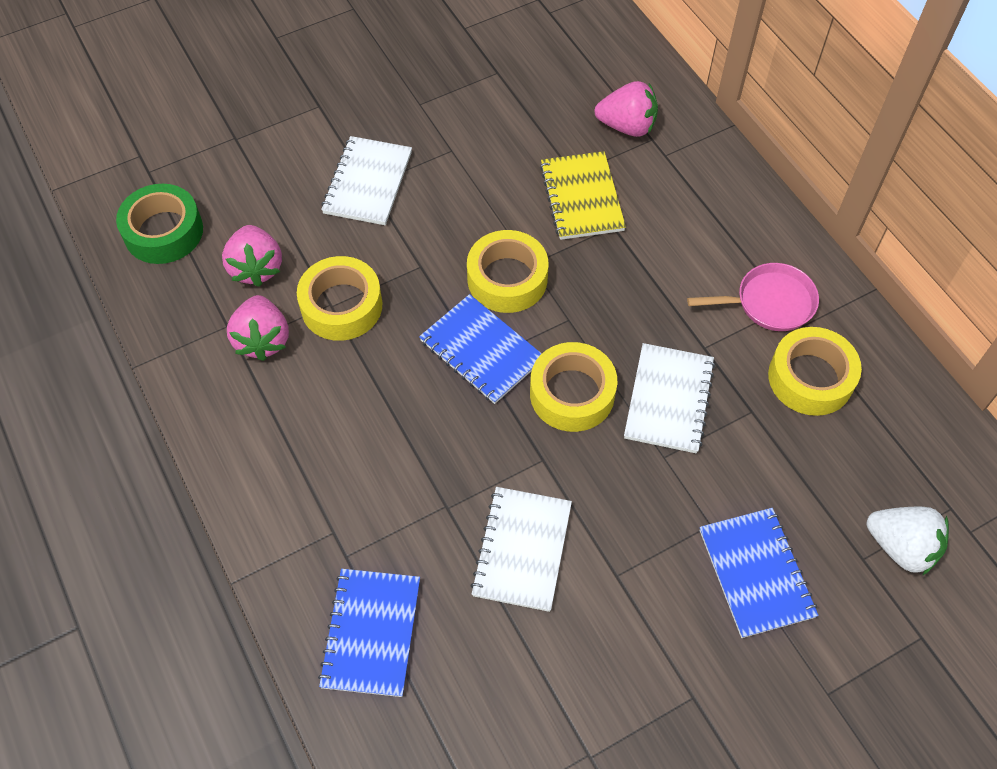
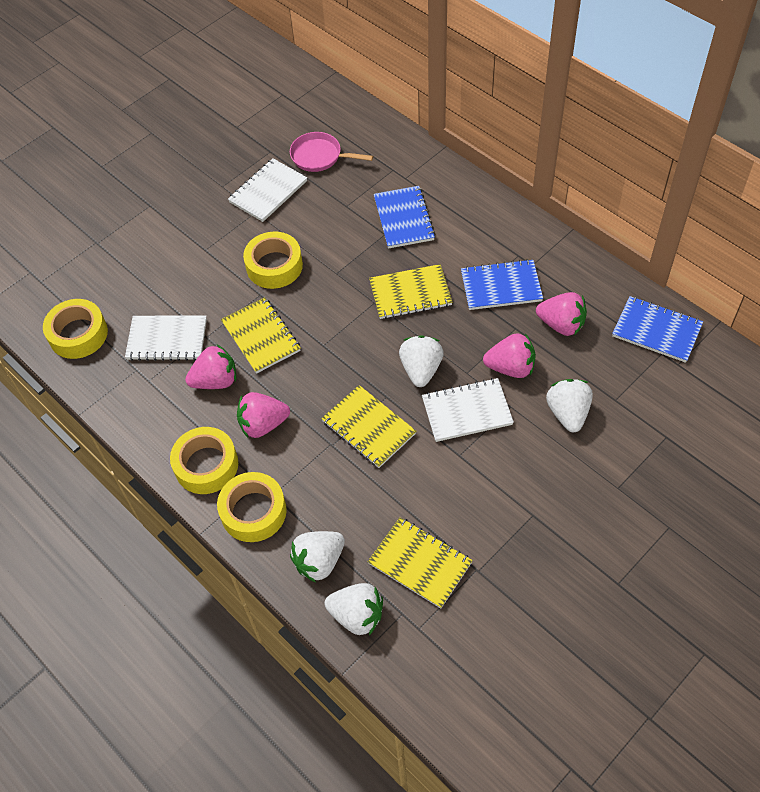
green tape: 1 -> 0
pink strawberry: 3 -> 4
white strawberry: 1 -> 4
yellow notebook: 1 -> 4

